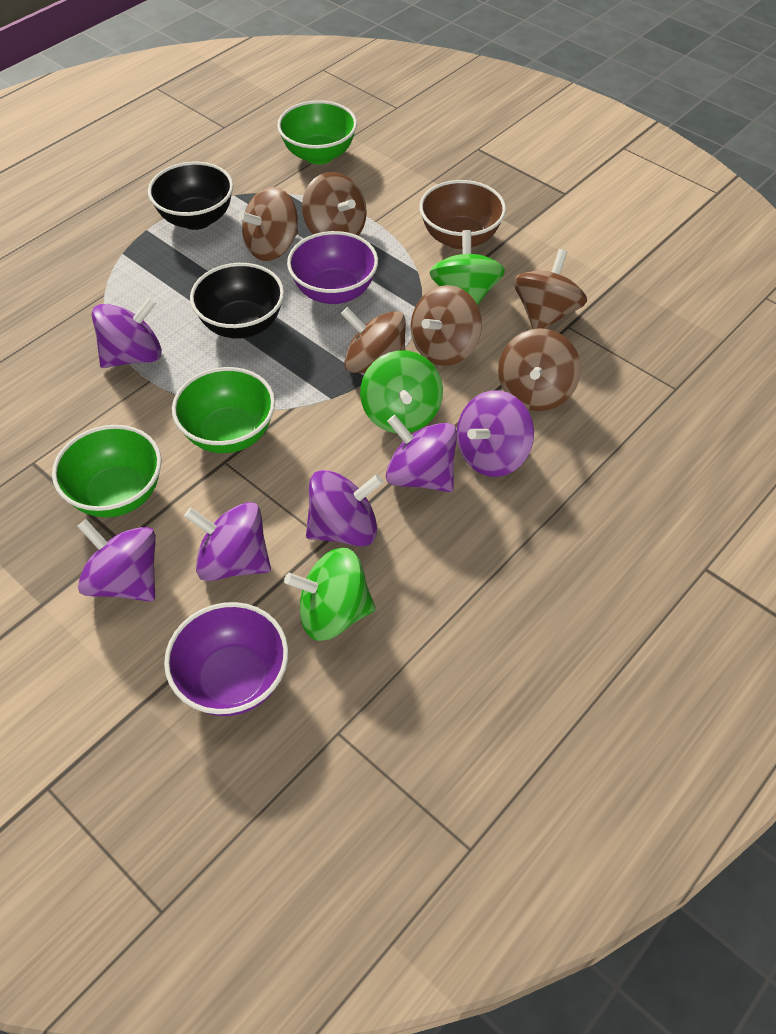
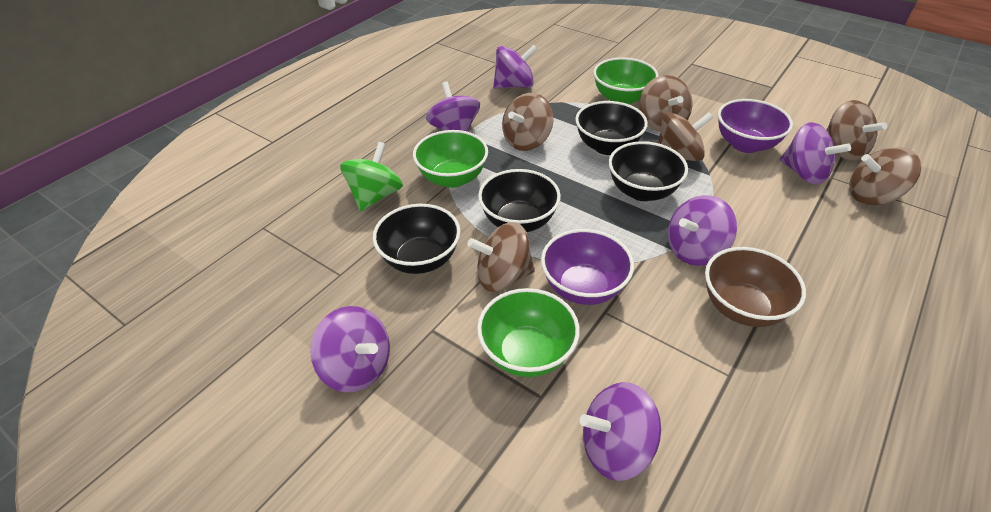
black bowl: 2 -> 4
green spinning top: 3 -> 1

